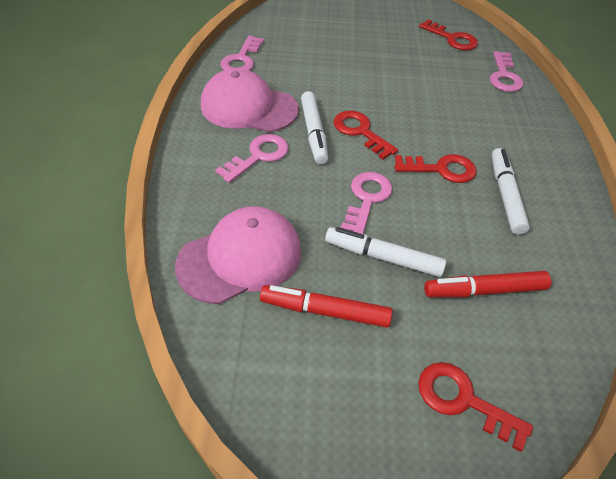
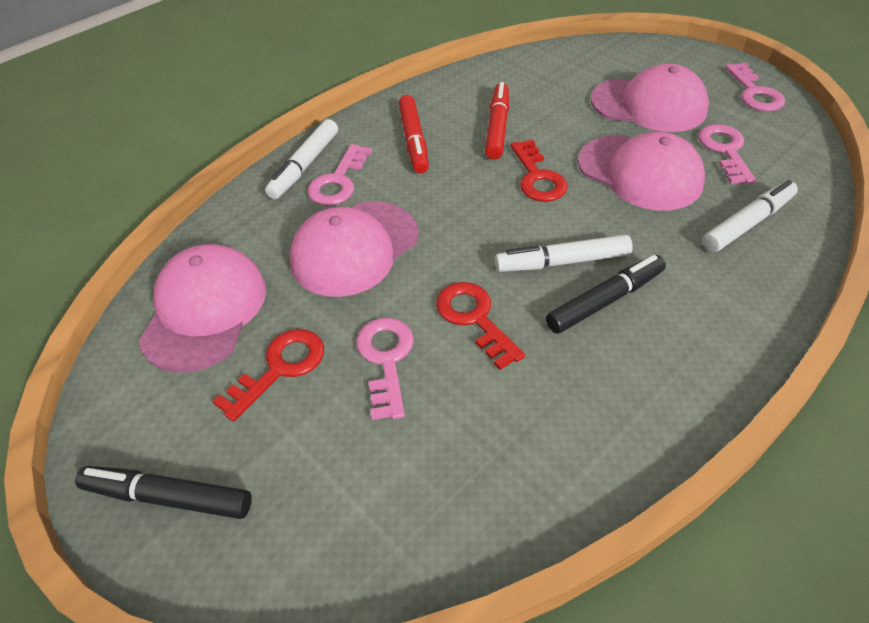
black marker: 0 -> 2
pink cap: 2 -> 4
red key: 4 -> 3

